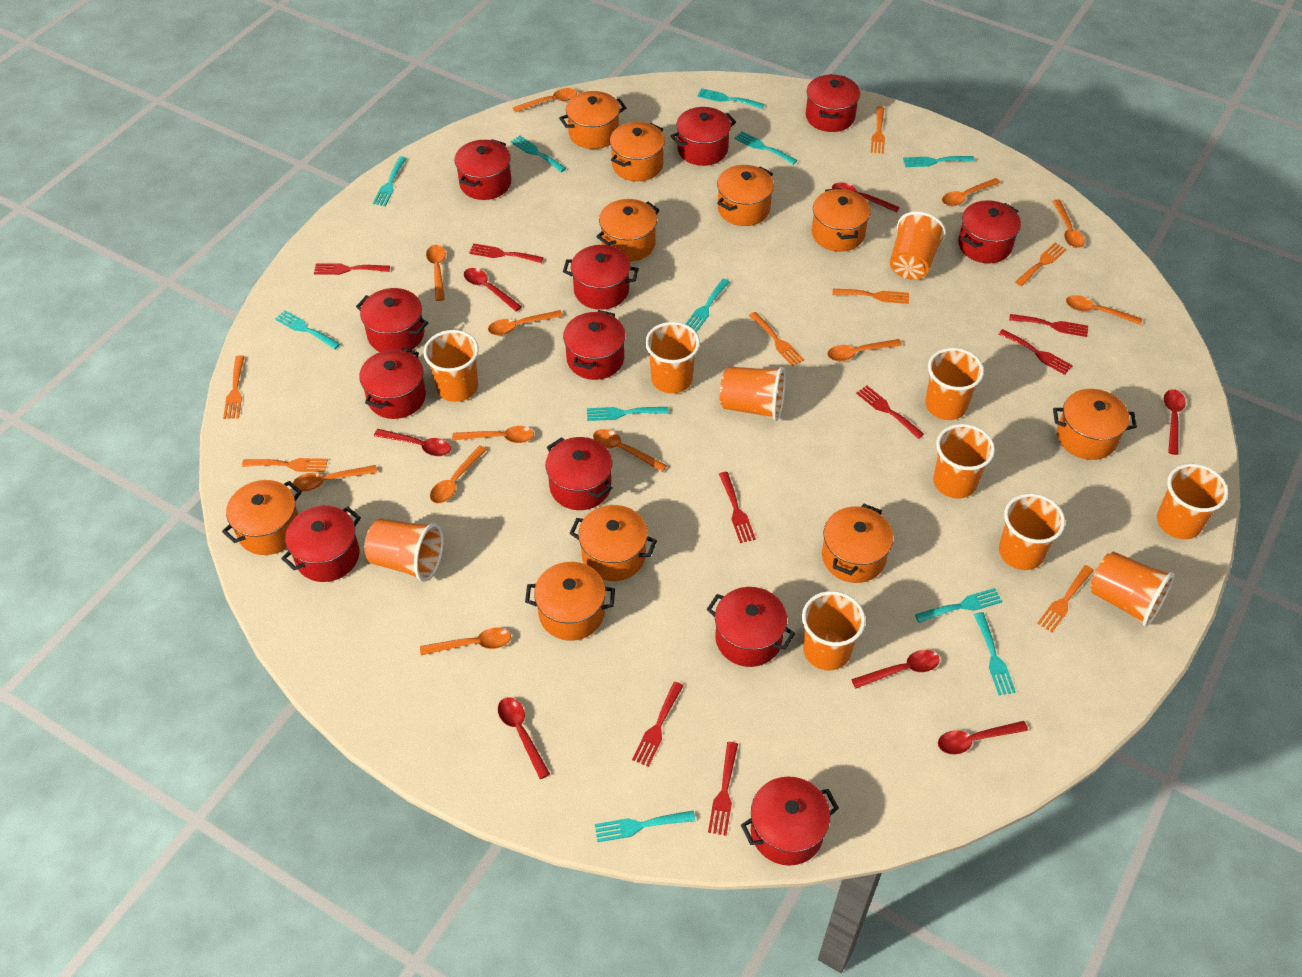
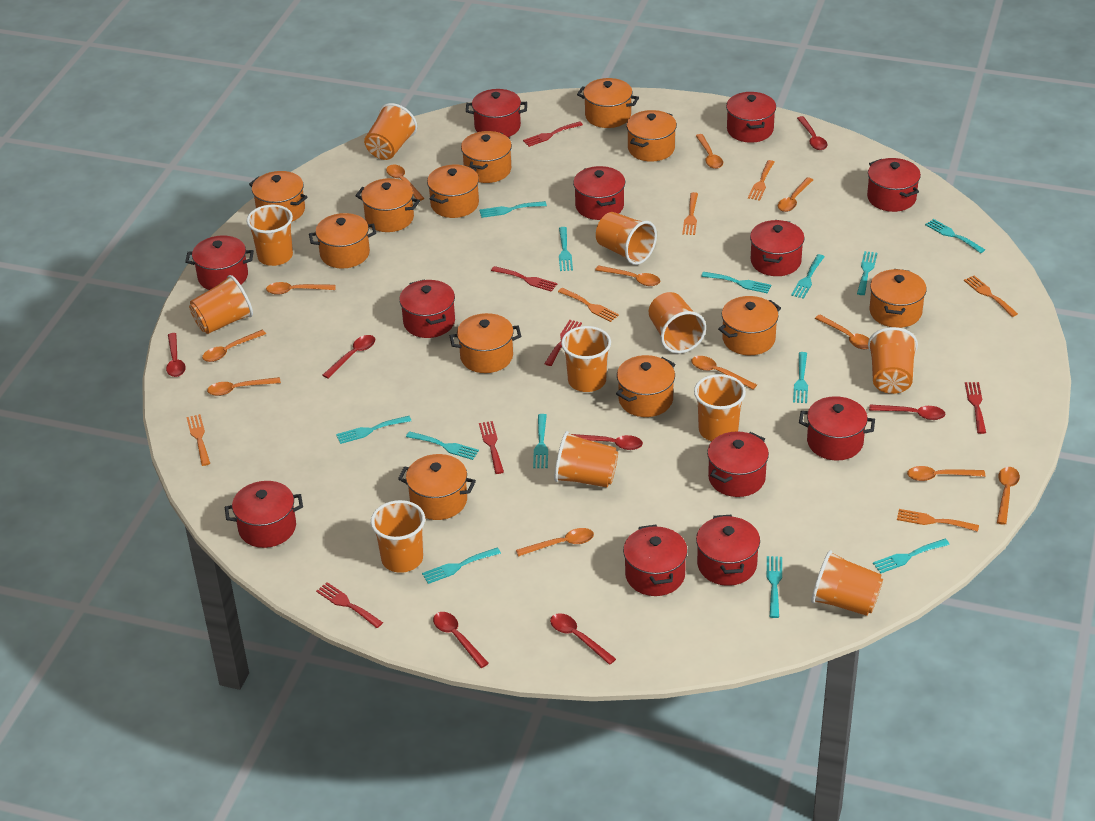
orange fork: 7 -> 6
orange pot: 10 -> 12
red fork: 8 -> 6
turquoise fork: 11 -> 13

